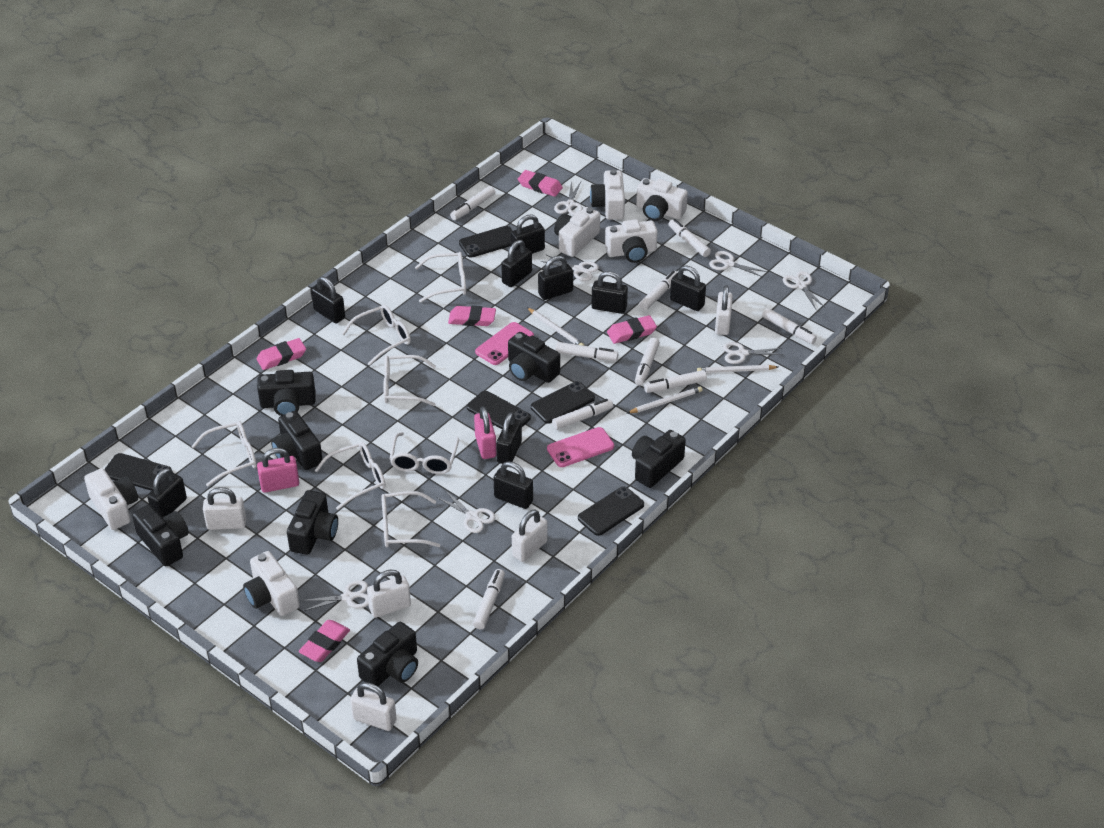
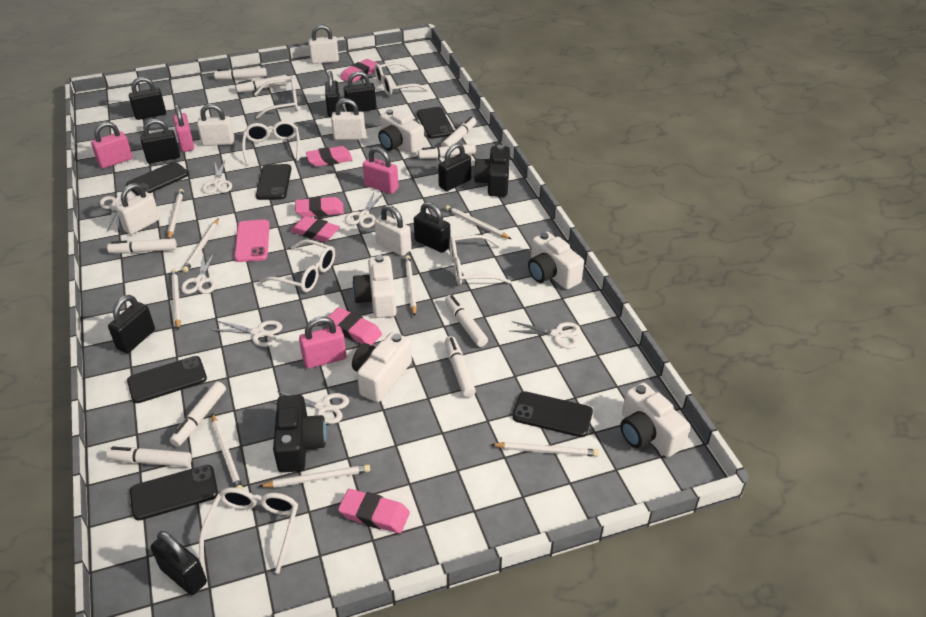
black camera: 7 -> 2
black padlock: 9 -> 8
black phone: 5 -> 6
pink eraser: 5 -> 6
pink padlock: 2 -> 4
pink phone: 2 -> 1
white camera: 6 -> 5
white glasses: 7 -> 6
white pencil: 3 -> 8

